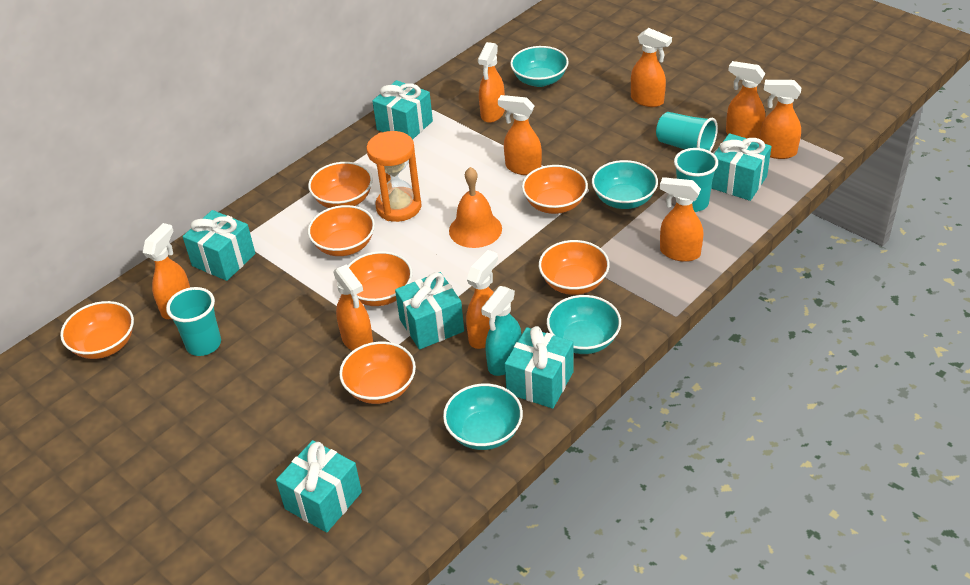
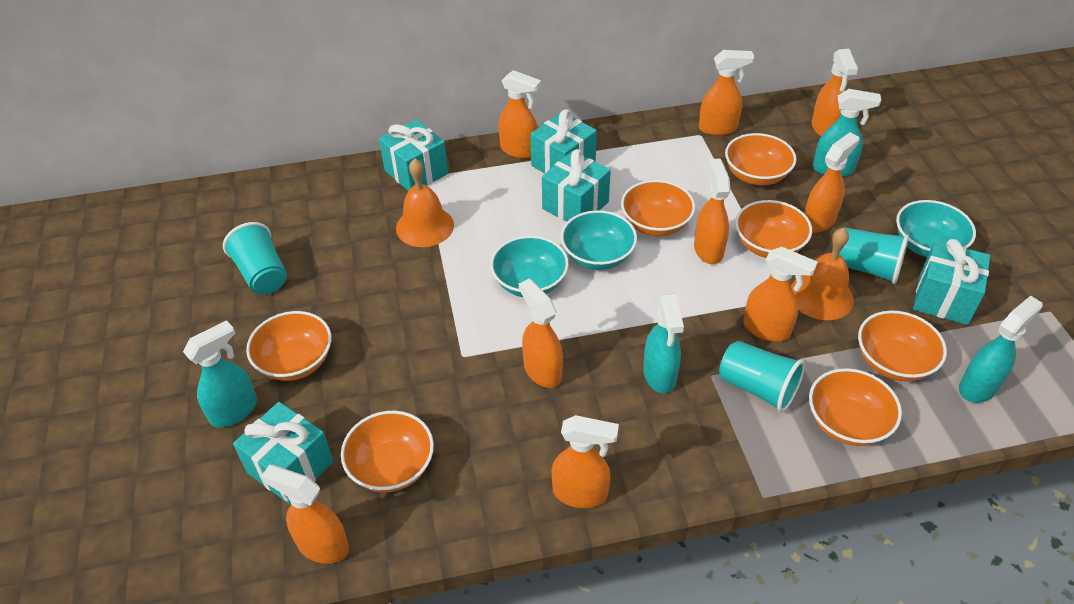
orange bell: 1 -> 2
orange hourglass: 1 -> 0
turquoise bowl: 4 -> 3
turquoise gift: 6 -> 5
turquoise spray bottle: 1 -> 4

